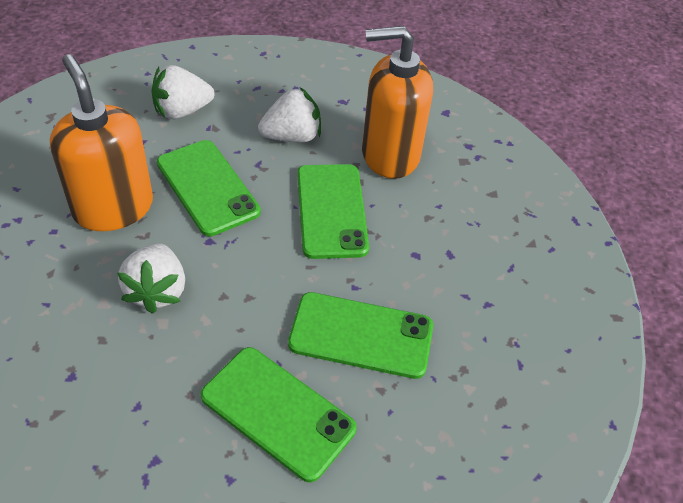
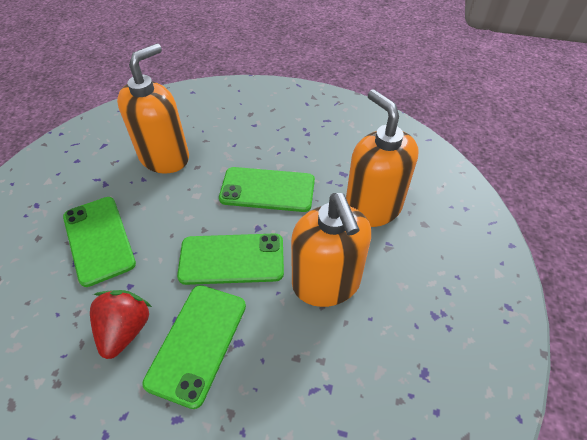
orange soap dispenser: 2 -> 3
red strawberry: 0 -> 1
white strawberry: 3 -> 0

